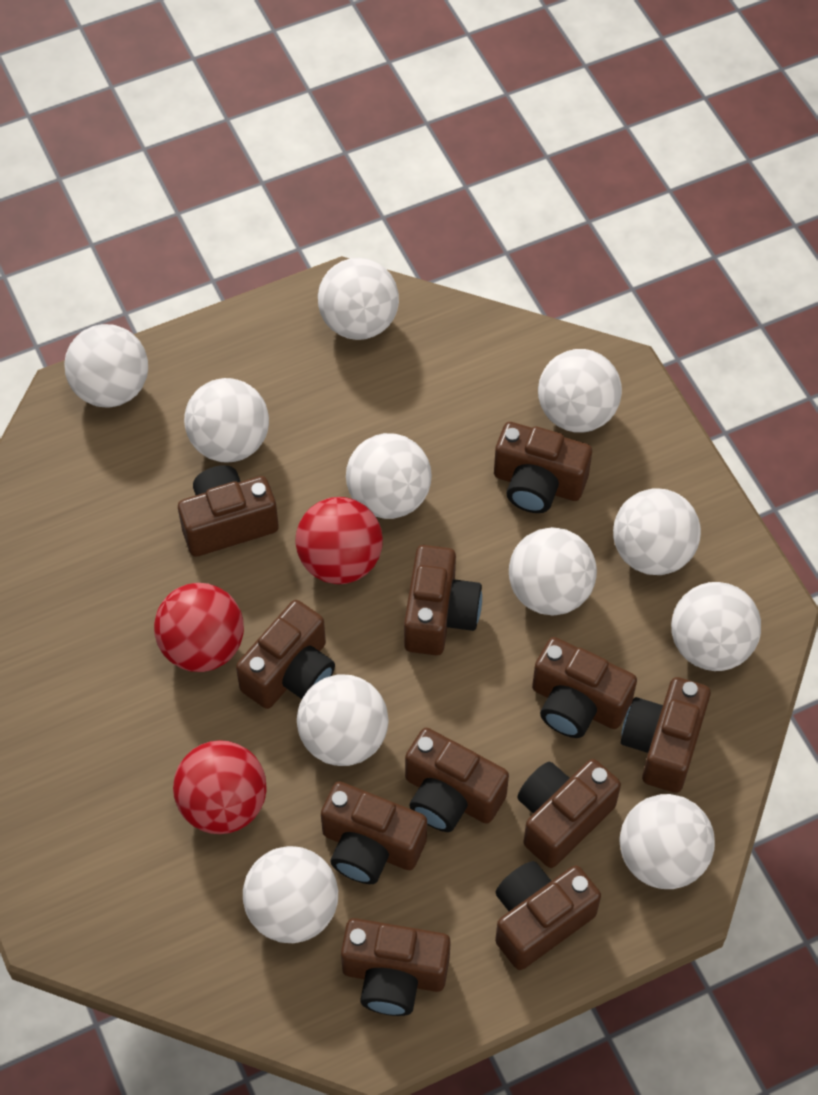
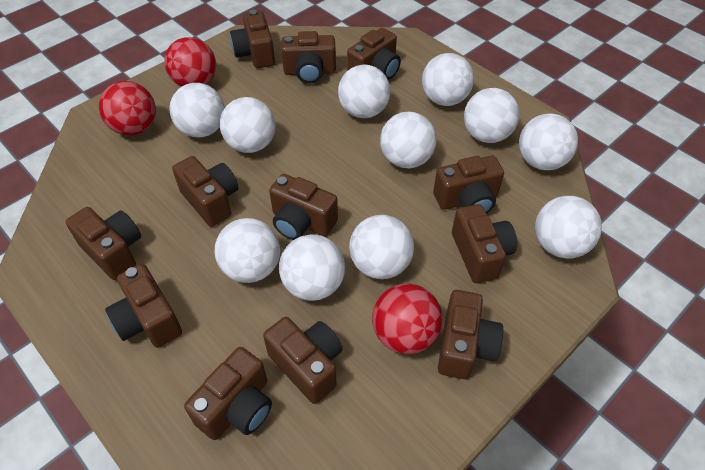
brown camera: 11 -> 12

